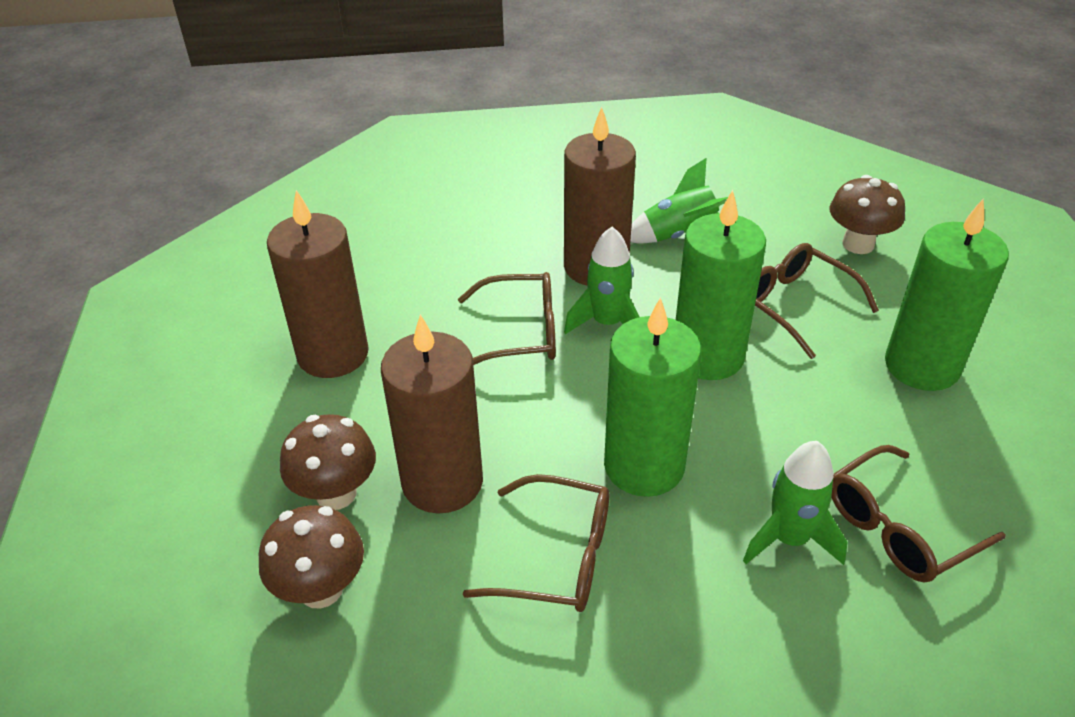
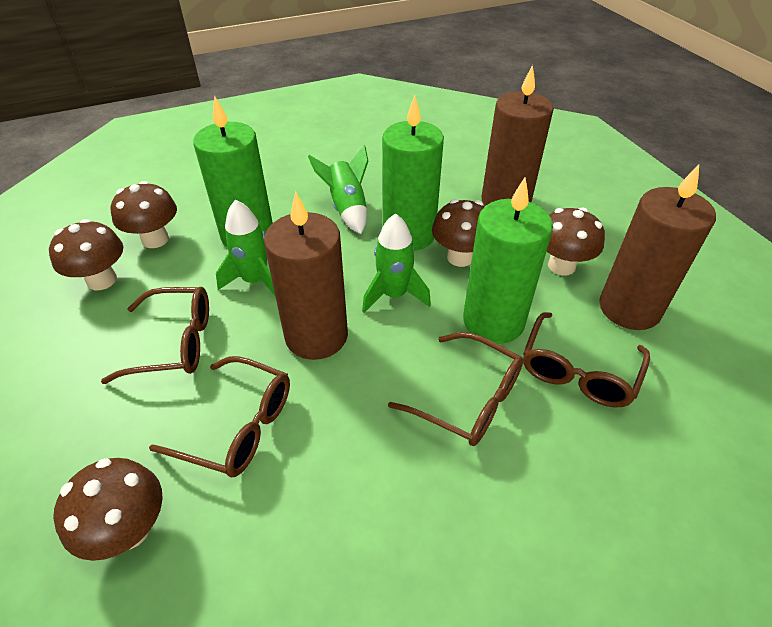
brown mushroom: 3 -> 5

